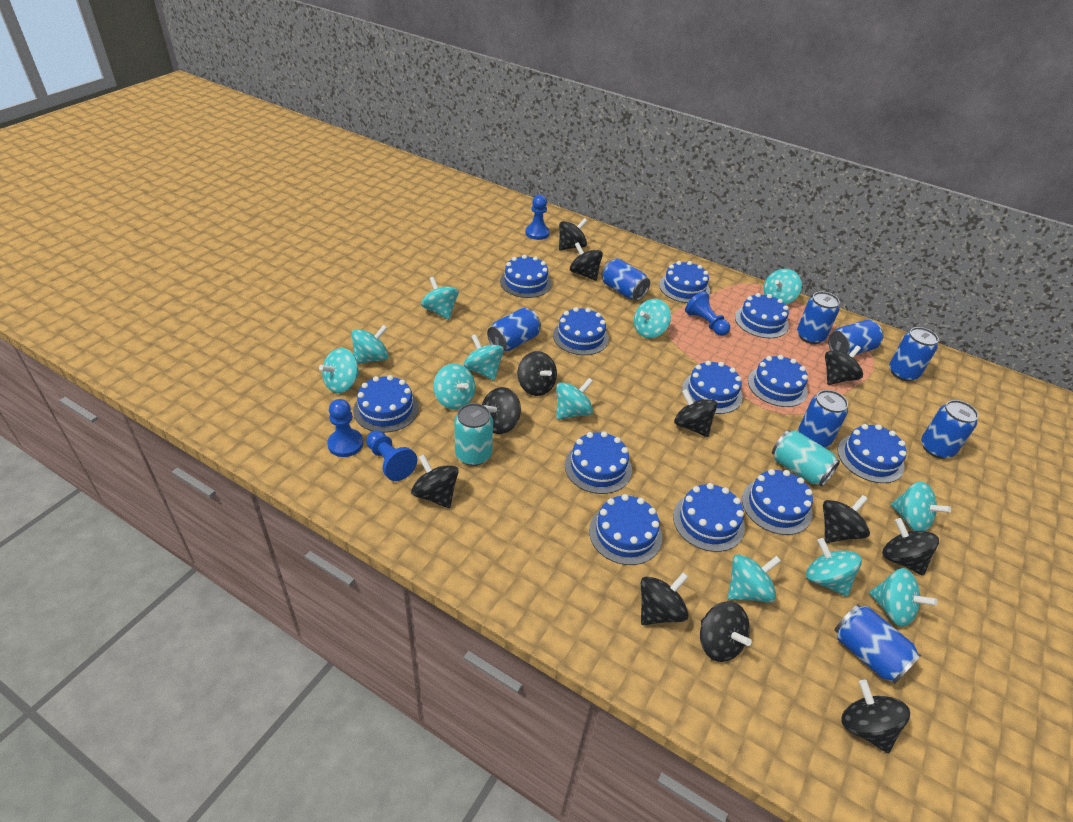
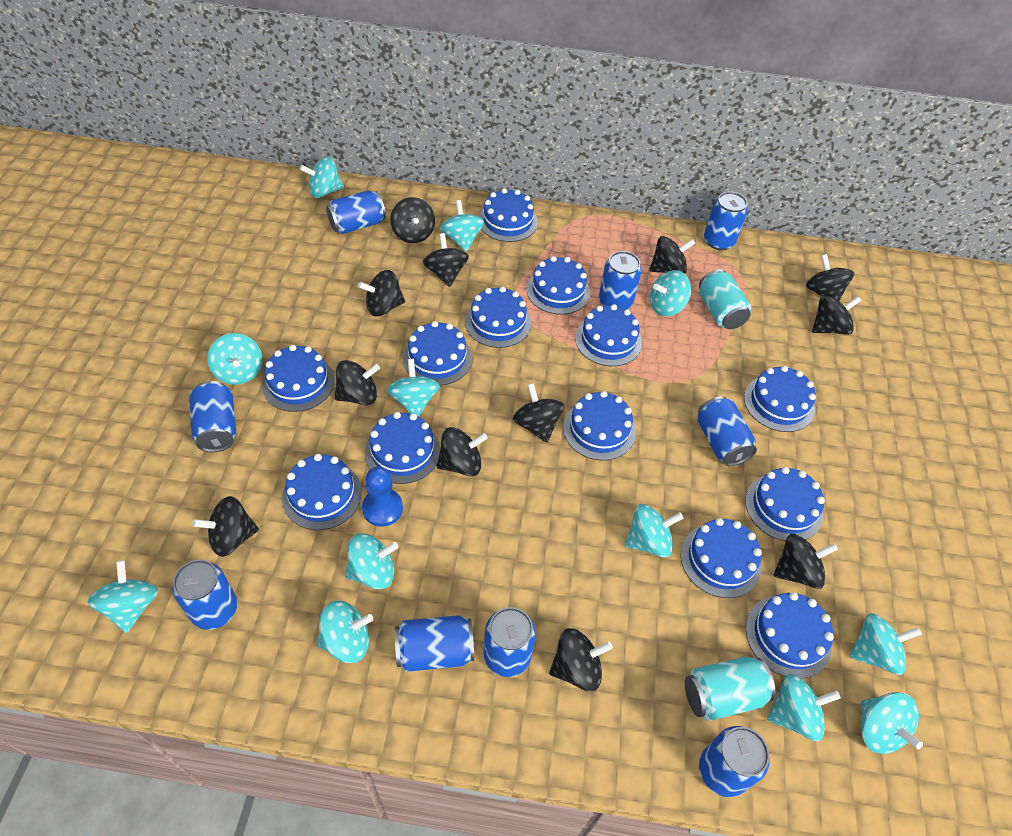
blue cake: 12 -> 13
blue can: 8 -> 9
blue pawn: 4 -> 1

